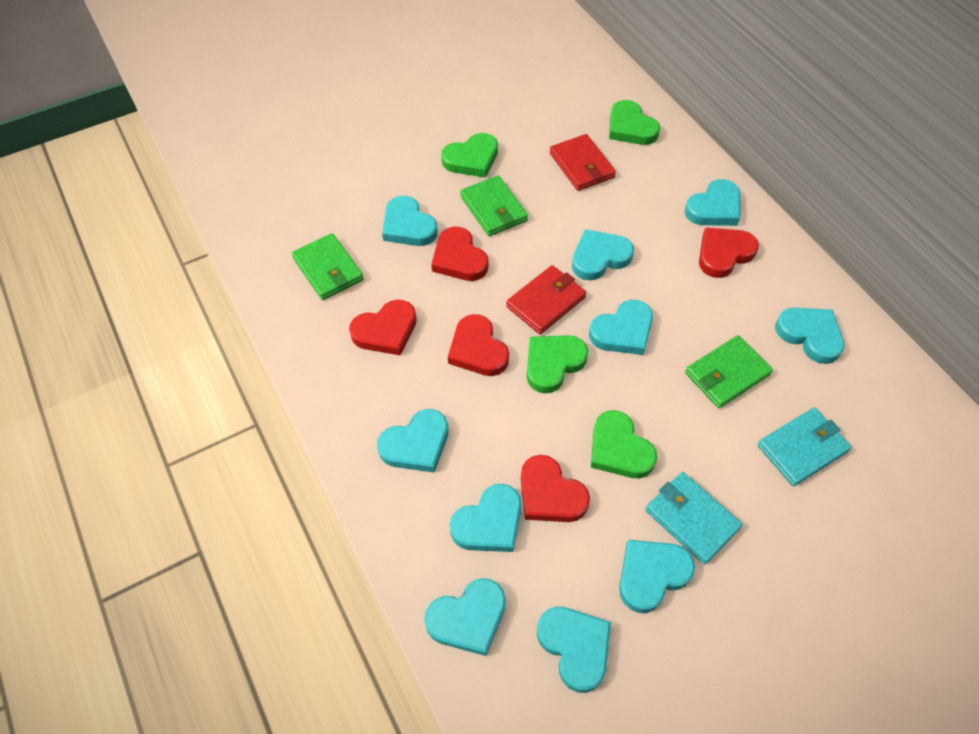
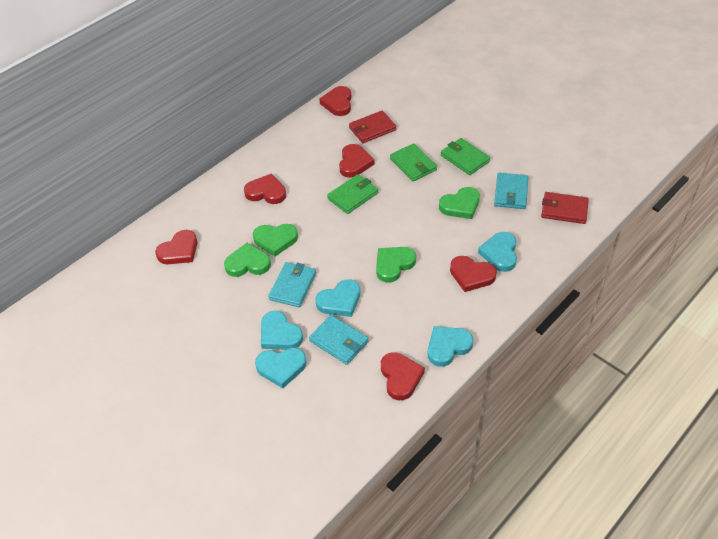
red heart: 5 -> 6
turquoise heart: 10 -> 5
turquoise wallet: 2 -> 3

